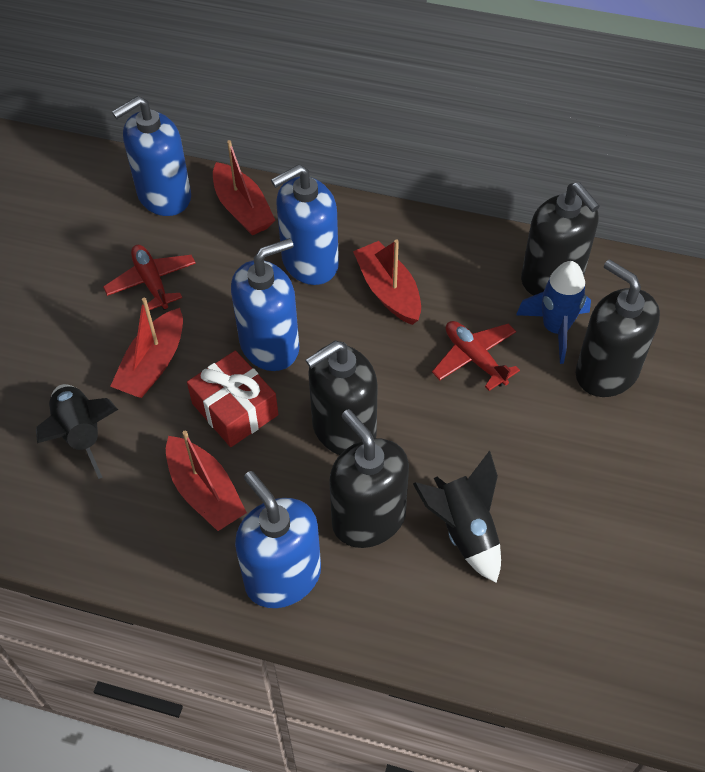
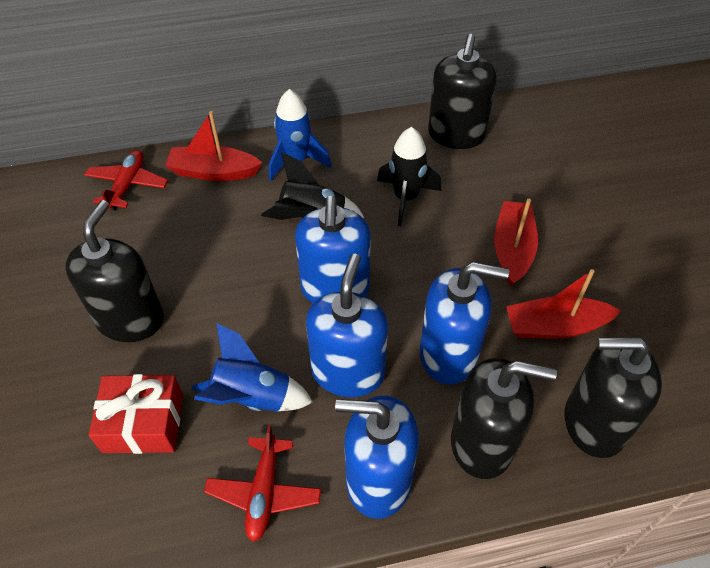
blue rocket: 1 -> 2
red boat: 4 -> 3

